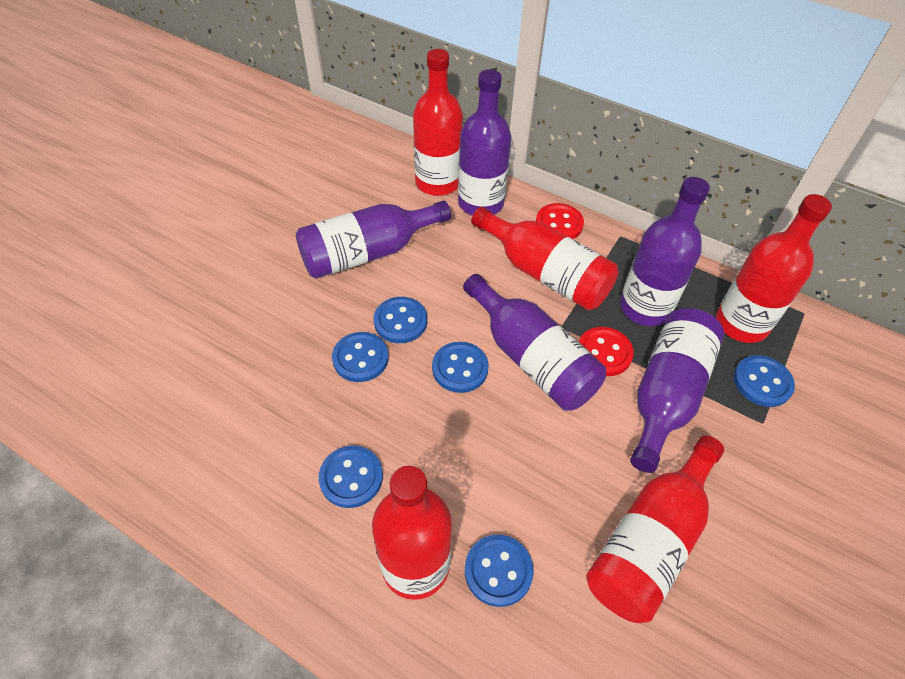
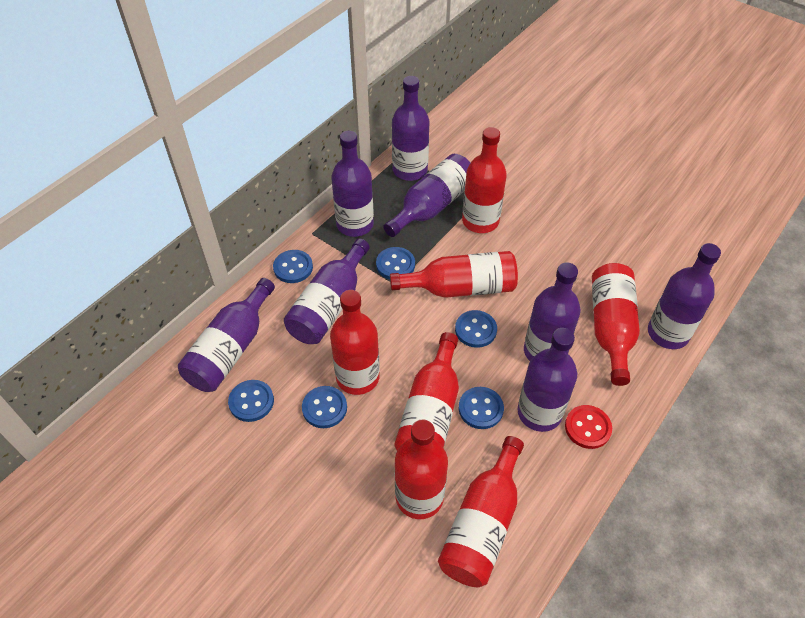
purple bottle: 5 -> 8
red bottle: 5 -> 7
red button: 2 -> 1

